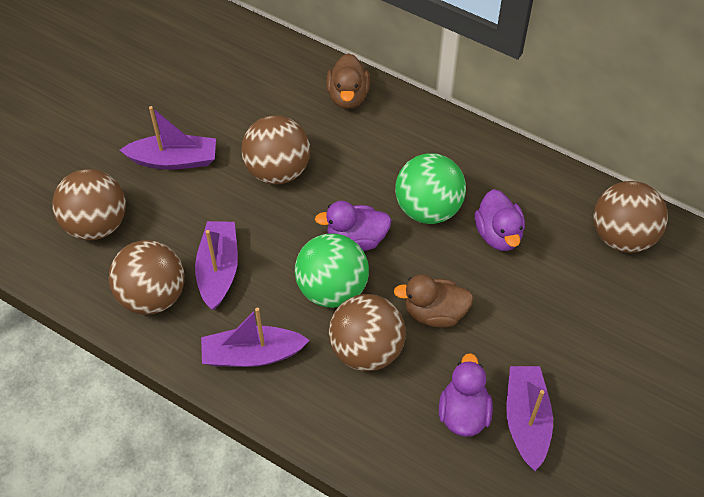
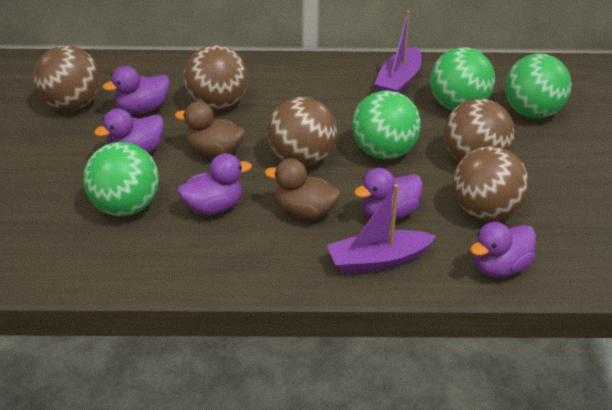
green ball: 2 -> 4
purple boat: 4 -> 2
purple duck: 3 -> 5

